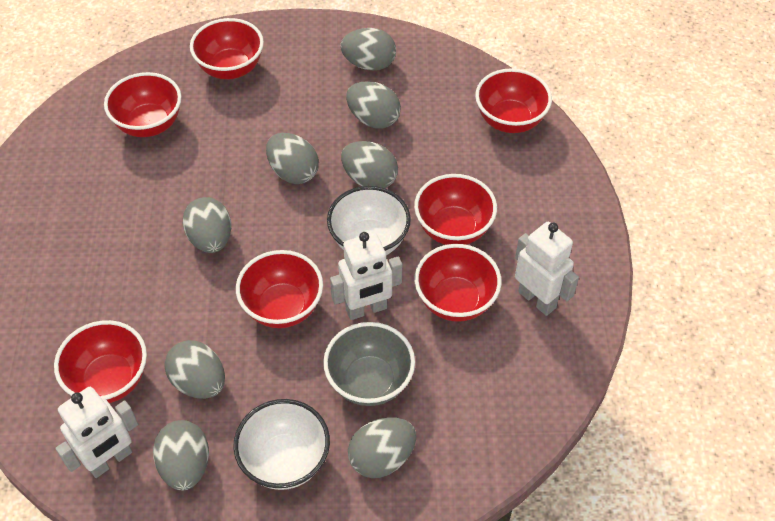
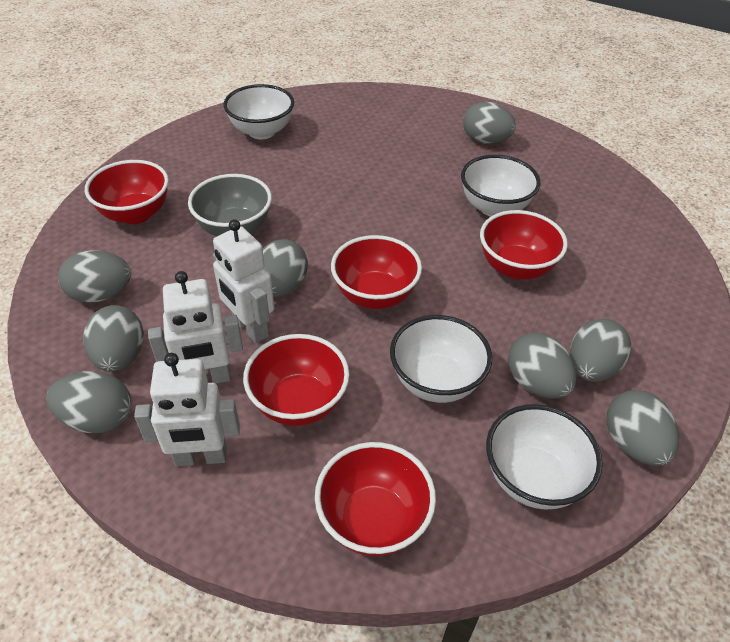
red bowl: 7 -> 5
white bowl: 2 -> 4

